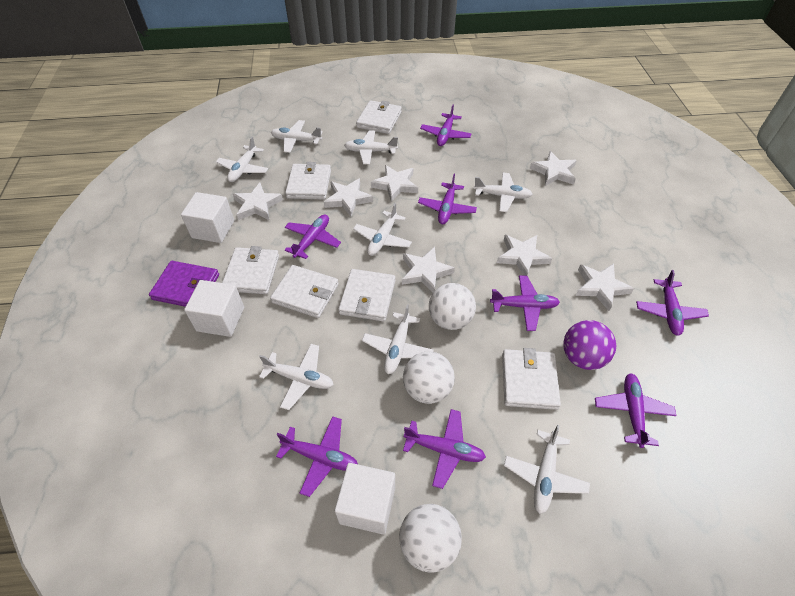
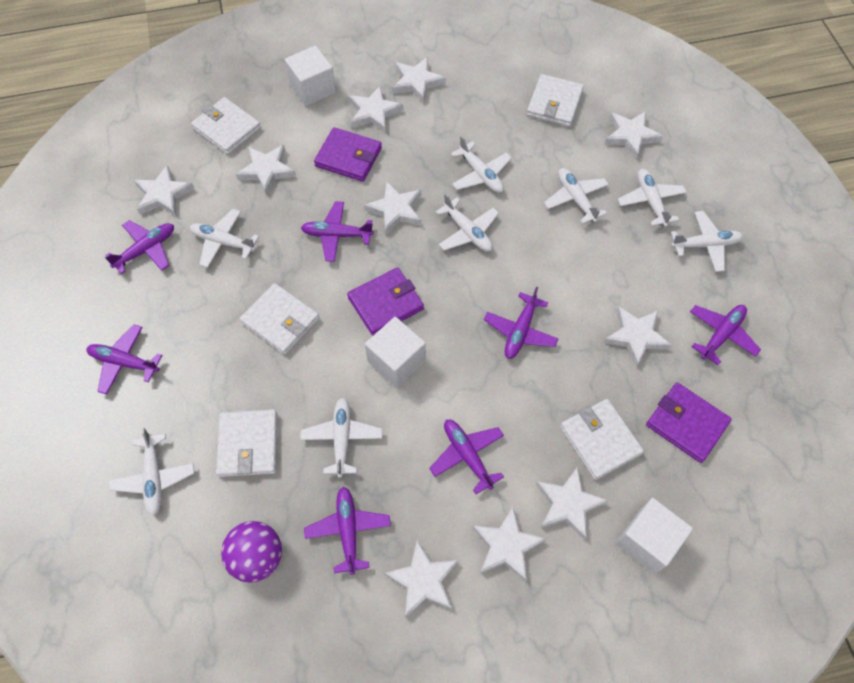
purple plane: 8 -> 7
purple wallet: 1 -> 3
white ball: 3 -> 0
white star: 7 -> 10
white wallet: 6 -> 5

